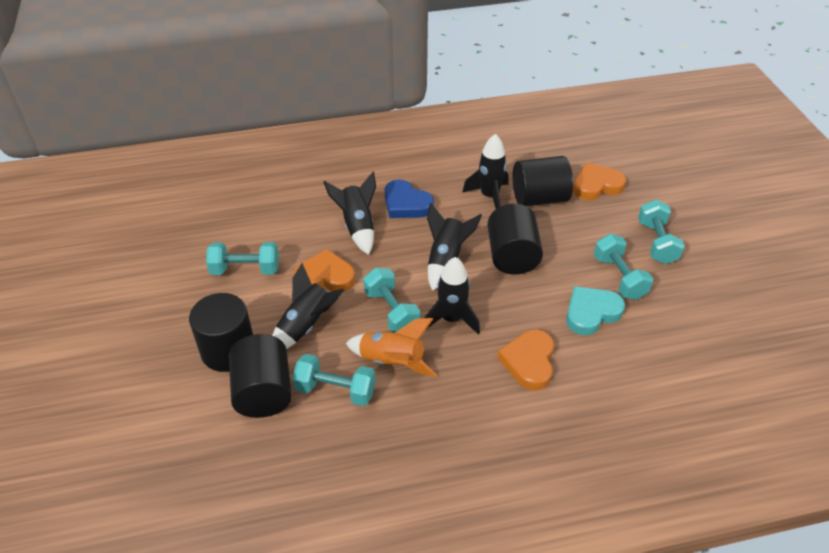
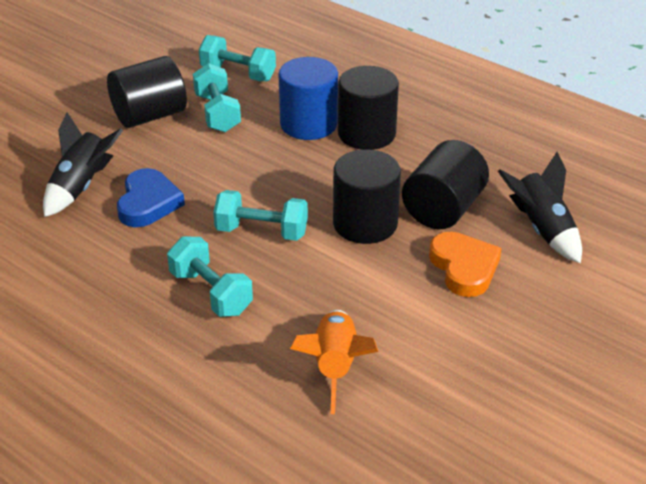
black rocket: 5 -> 2
blue cylinder: 0 -> 1
orange heart: 3 -> 1
turquoise dumbbell: 5 -> 4
turquoise heart: 1 -> 0

